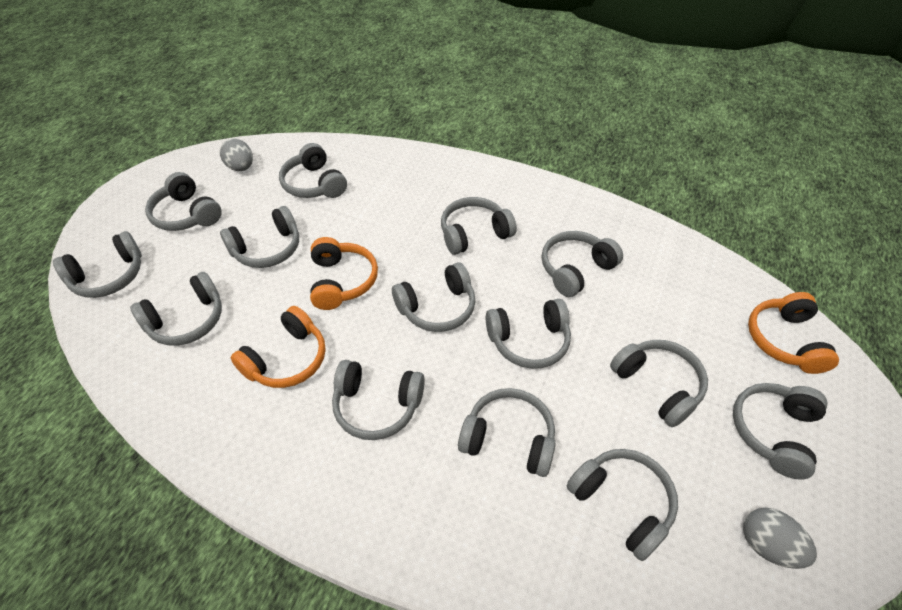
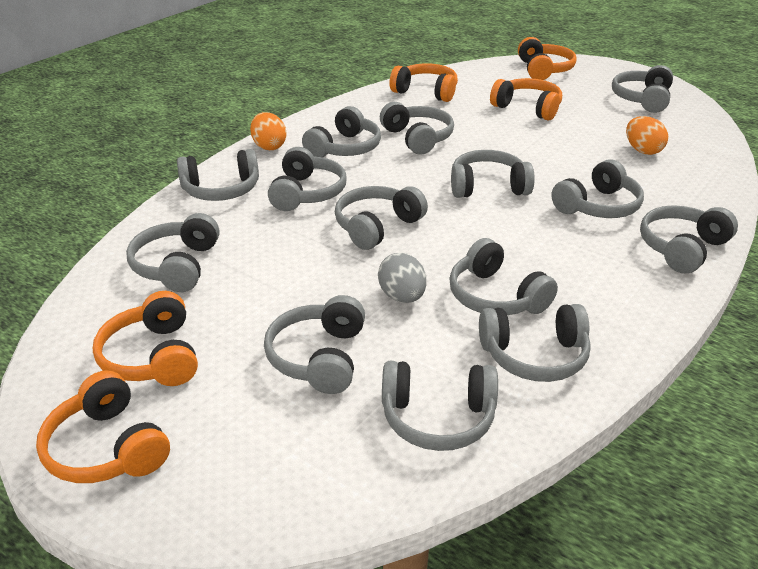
grey egg: 2 -> 1
orange egg: 0 -> 2
orange headphones: 3 -> 5

